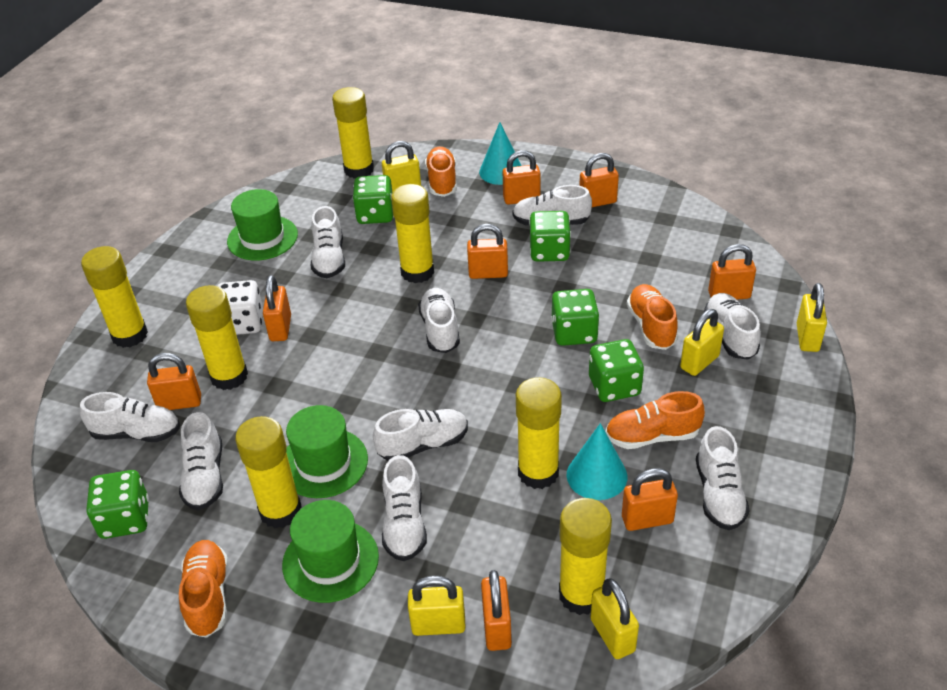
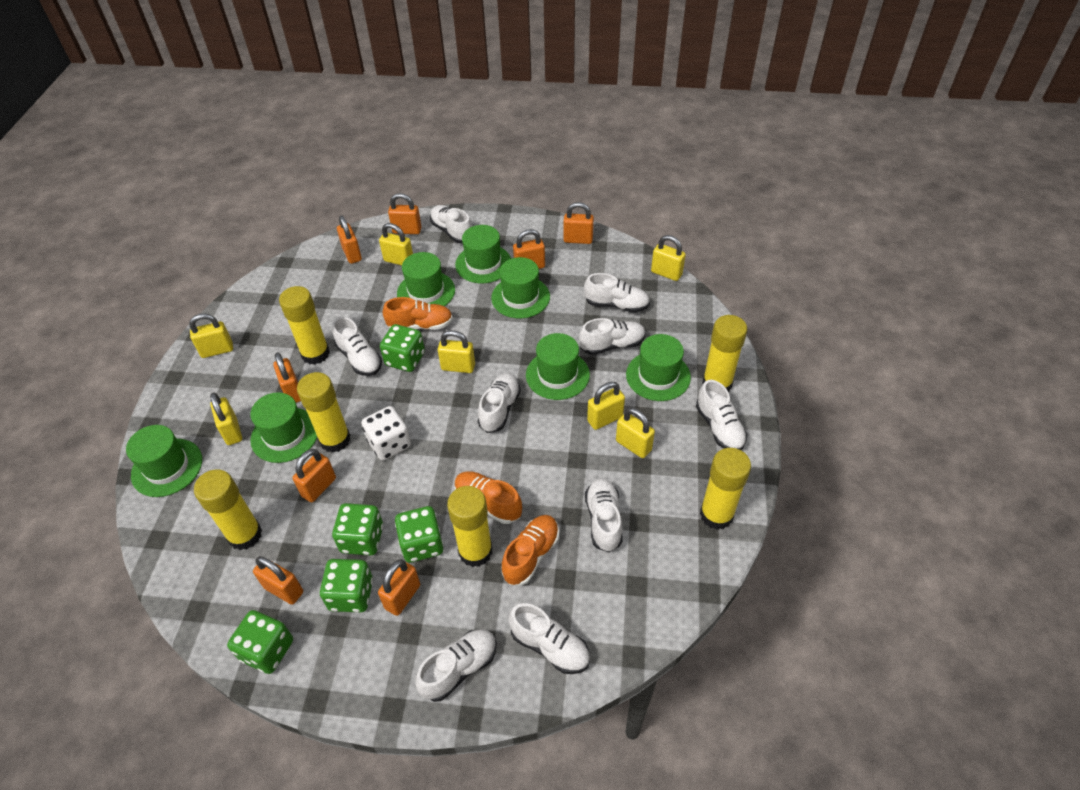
green hat: 3 -> 7
orange shoe: 4 -> 3
turquoise cone: 2 -> 0
yellow glue stick: 7 -> 6
yellow padlock: 5 -> 7

